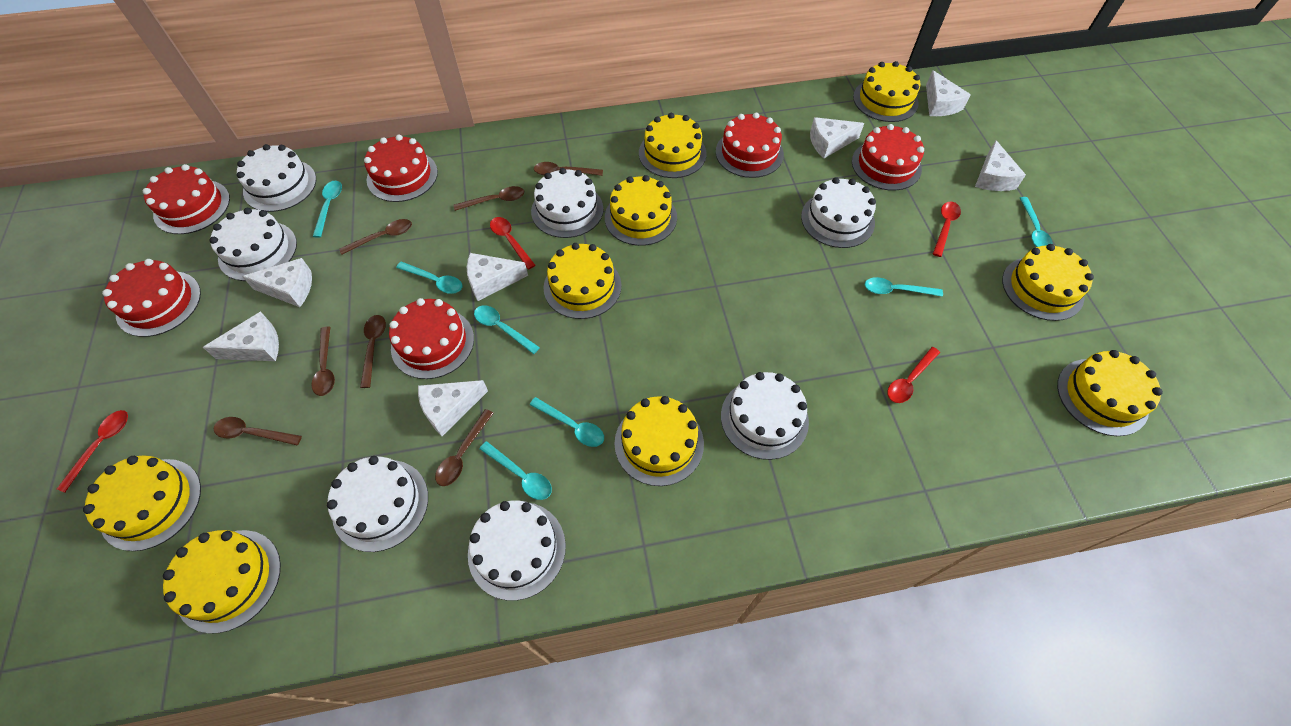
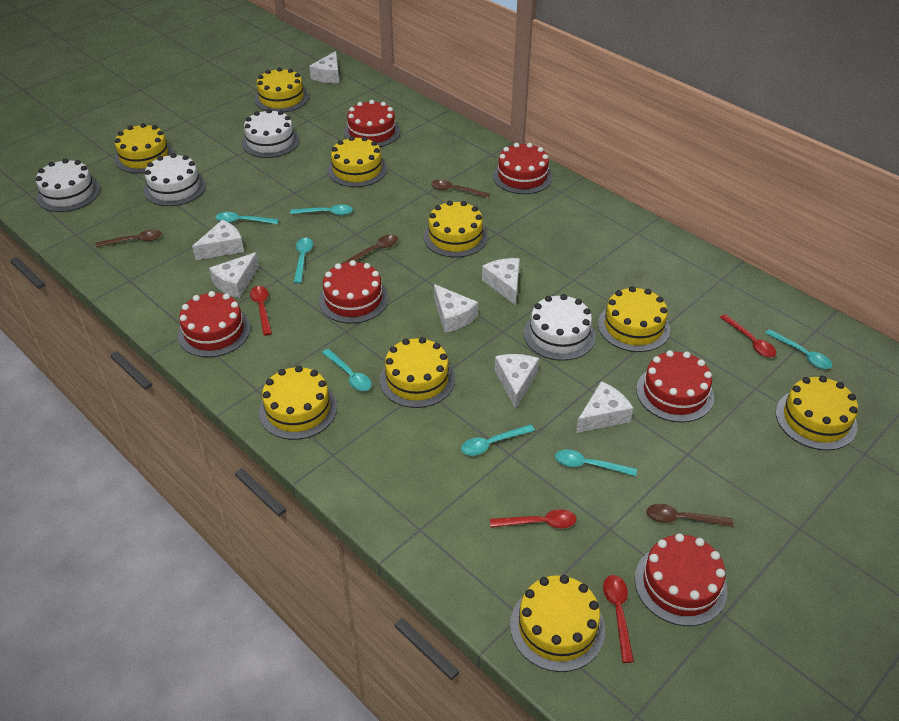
brown spoon: 7 -> 4
white cake: 7 -> 4

